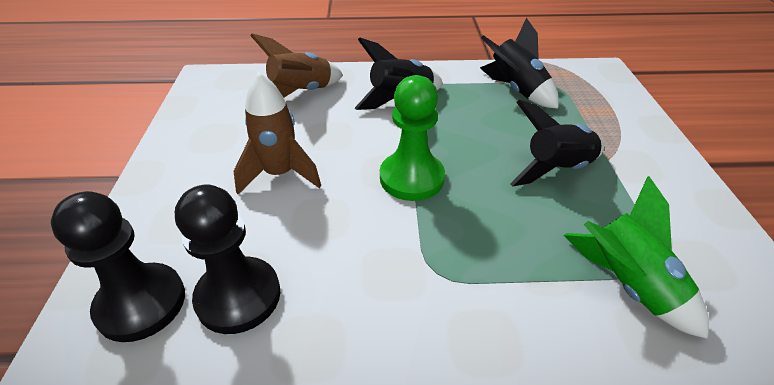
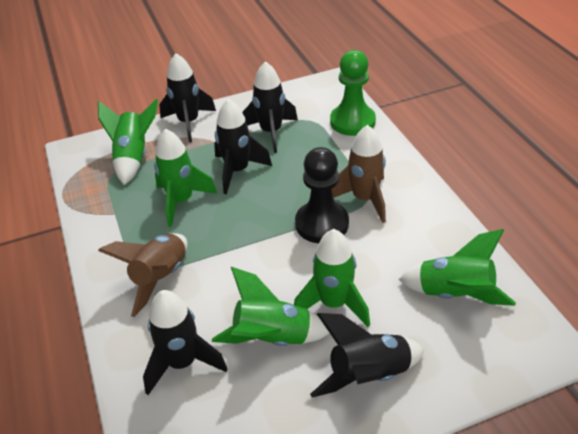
black pawn: 2 -> 1
black rocket: 3 -> 5
green rocket: 1 -> 5

